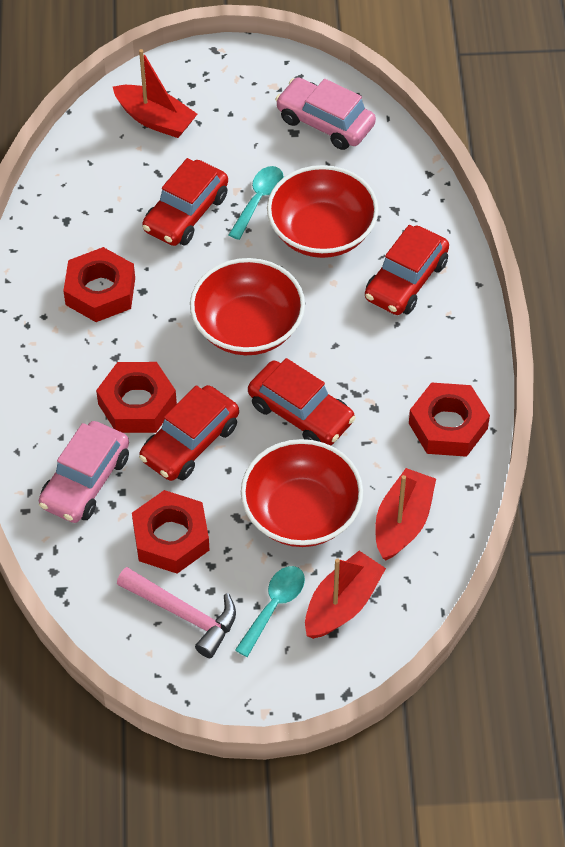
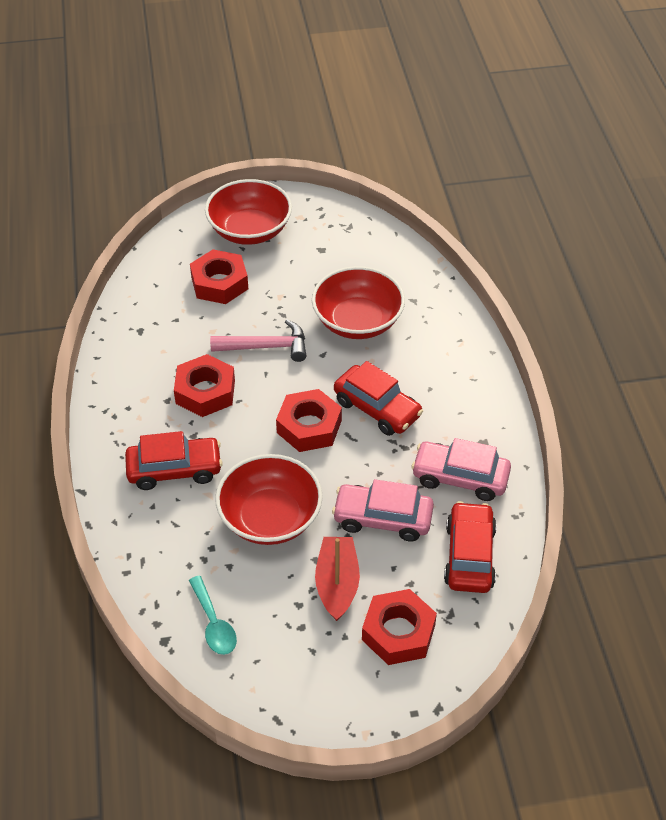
red boat: 3 -> 1
red car: 4 -> 3
turquoise spoon: 2 -> 1

